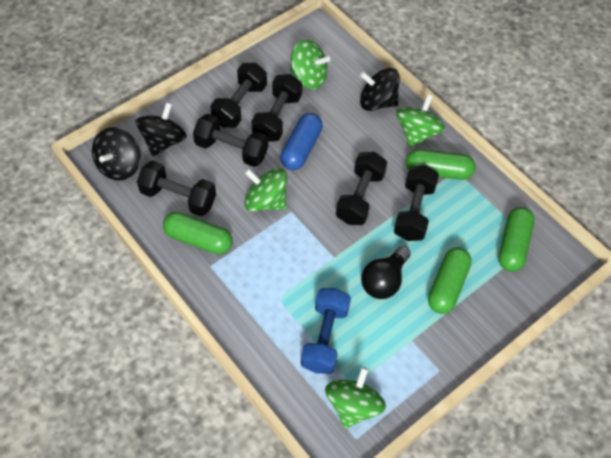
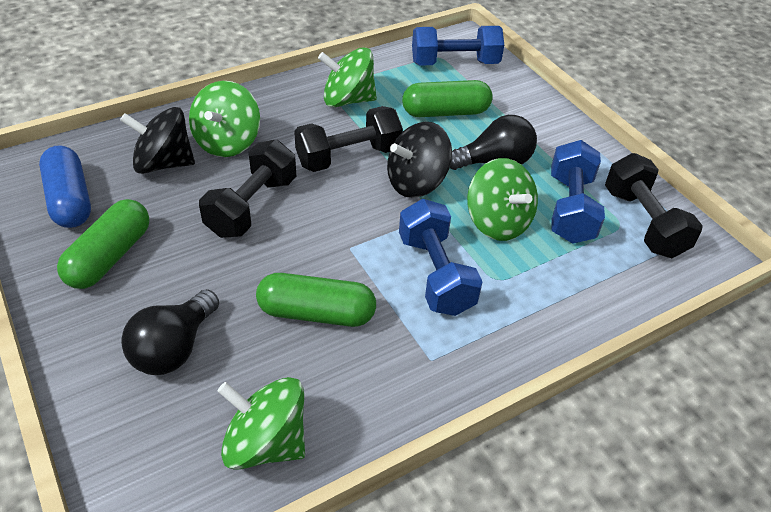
black dumbbell: 6 -> 3
black light bulb: 1 -> 2
black spinning top: 3 -> 2
blue dumbbell: 1 -> 3
green capsule: 4 -> 3

